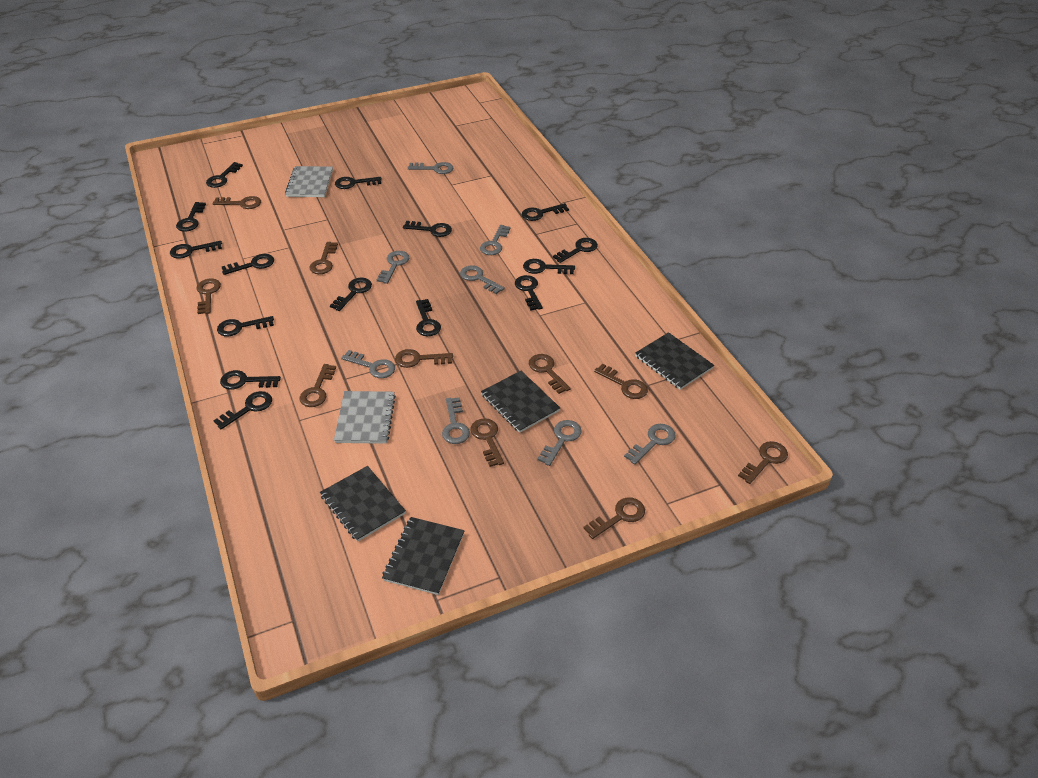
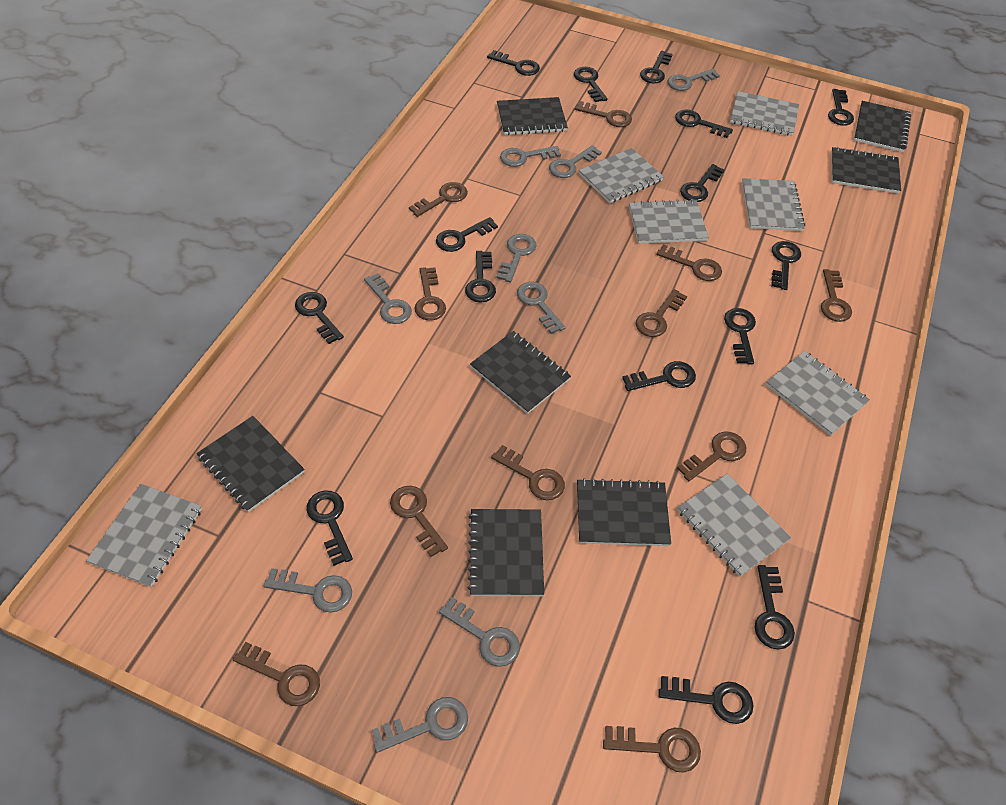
black notebook: 4 -> 7
brown key: 10 -> 11
grey key: 8 -> 9
grey notebook: 2 -> 7

